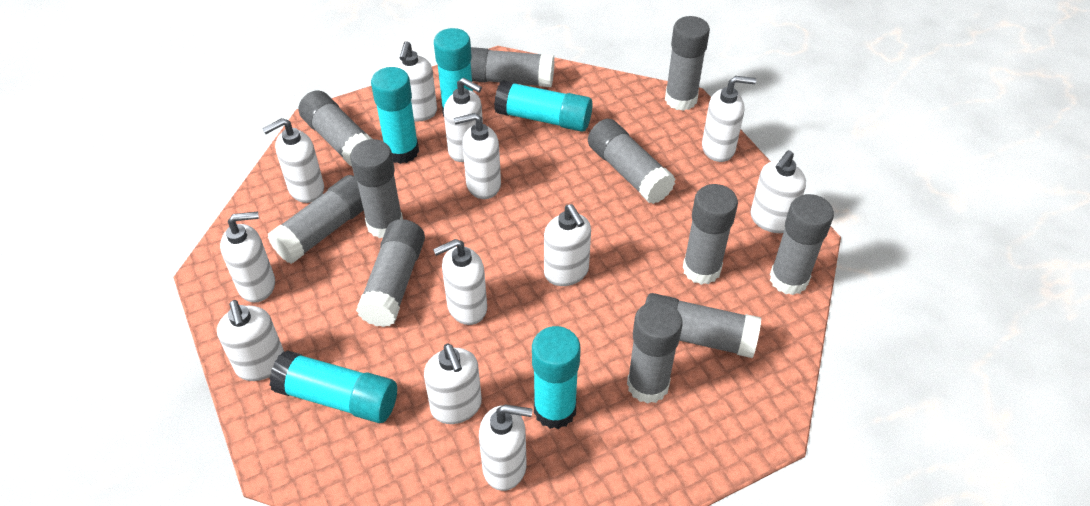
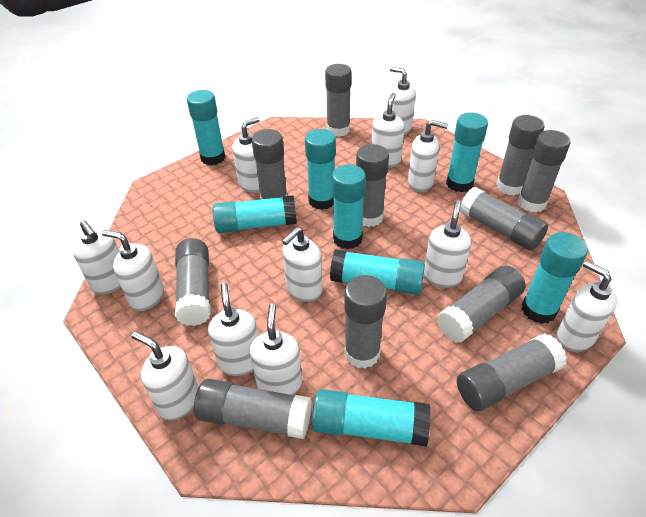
turquoise glue stick: 5 -> 8

